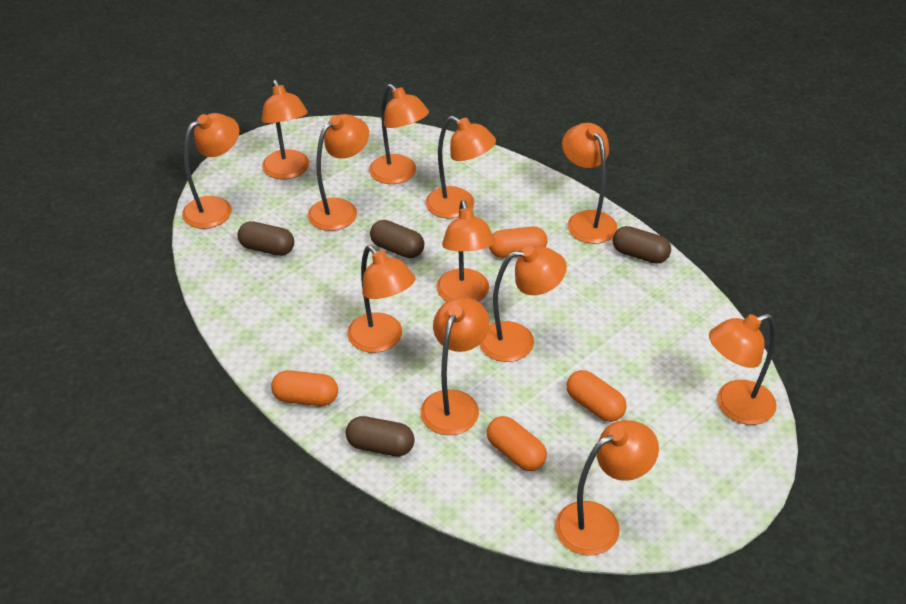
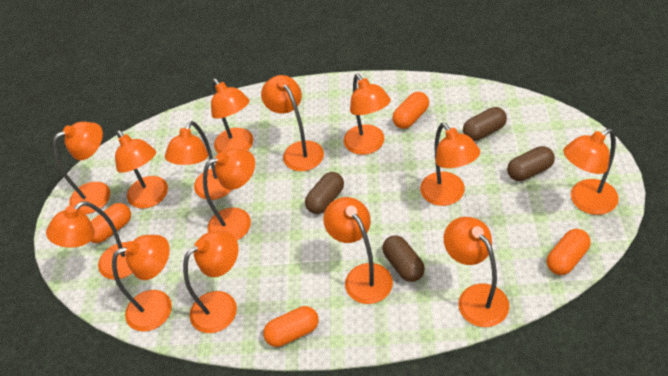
orange lamp: 12 -> 14

